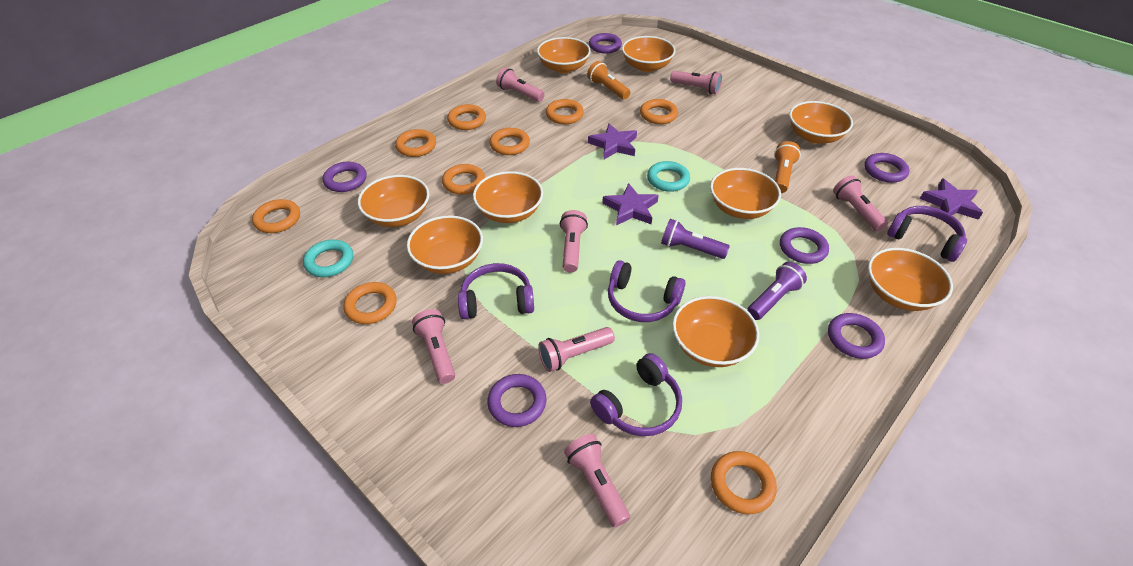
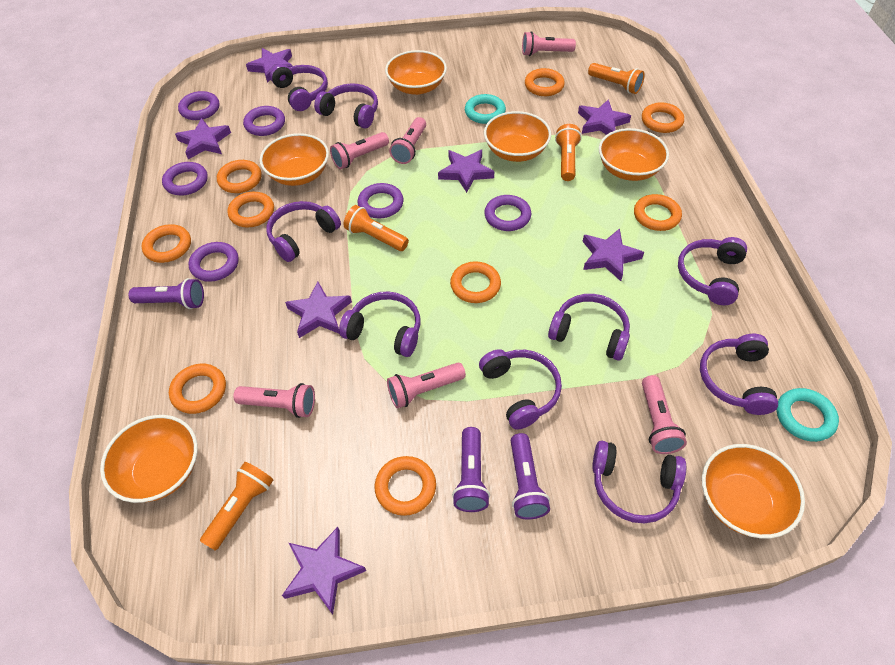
orange bowl: 9 -> 6
orange flashlight: 2 -> 4
pink flashlight: 7 -> 6
purple flashlight: 2 -> 3
purple headphones: 4 -> 9
purple star: 3 -> 7

